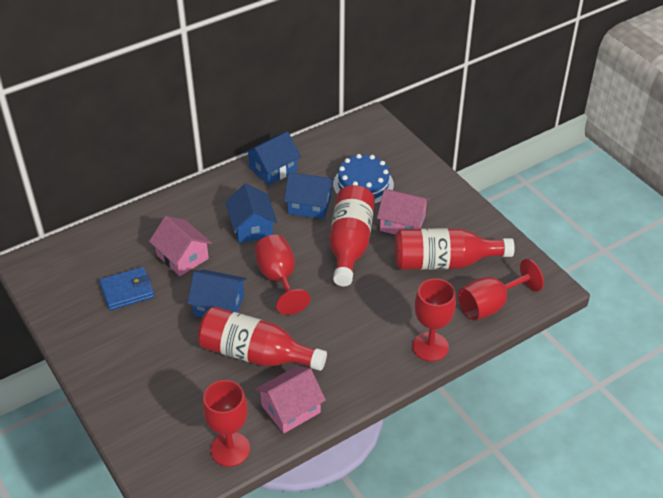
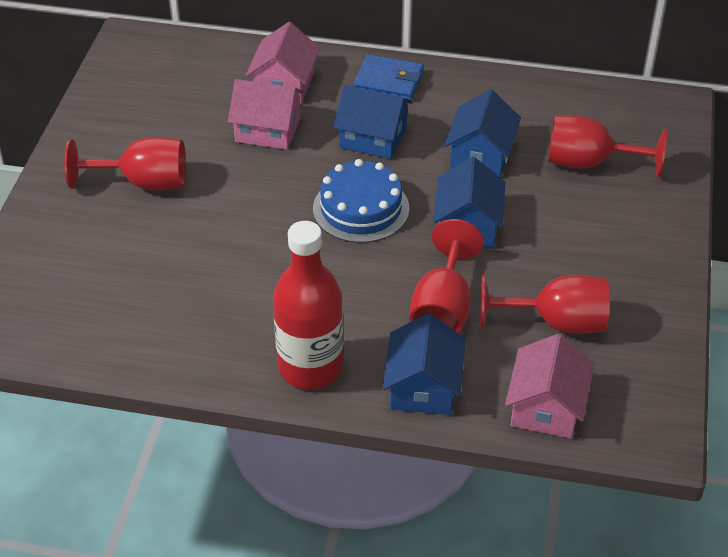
red bottle: 3 -> 1

